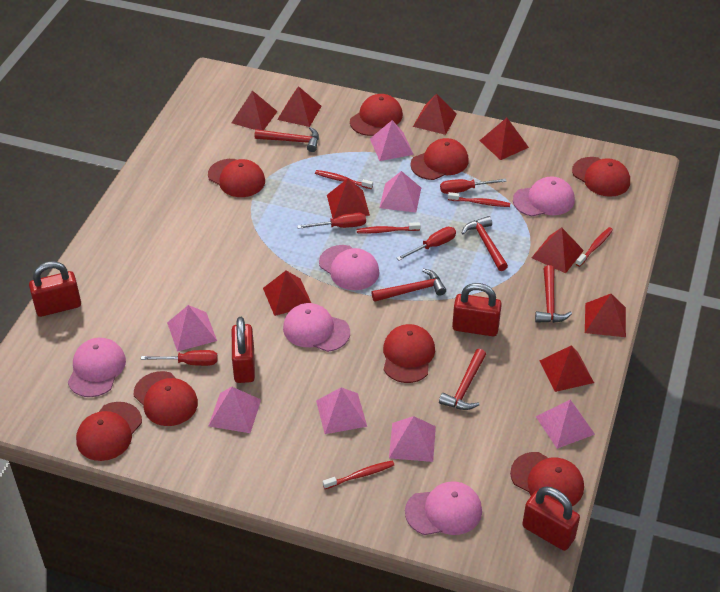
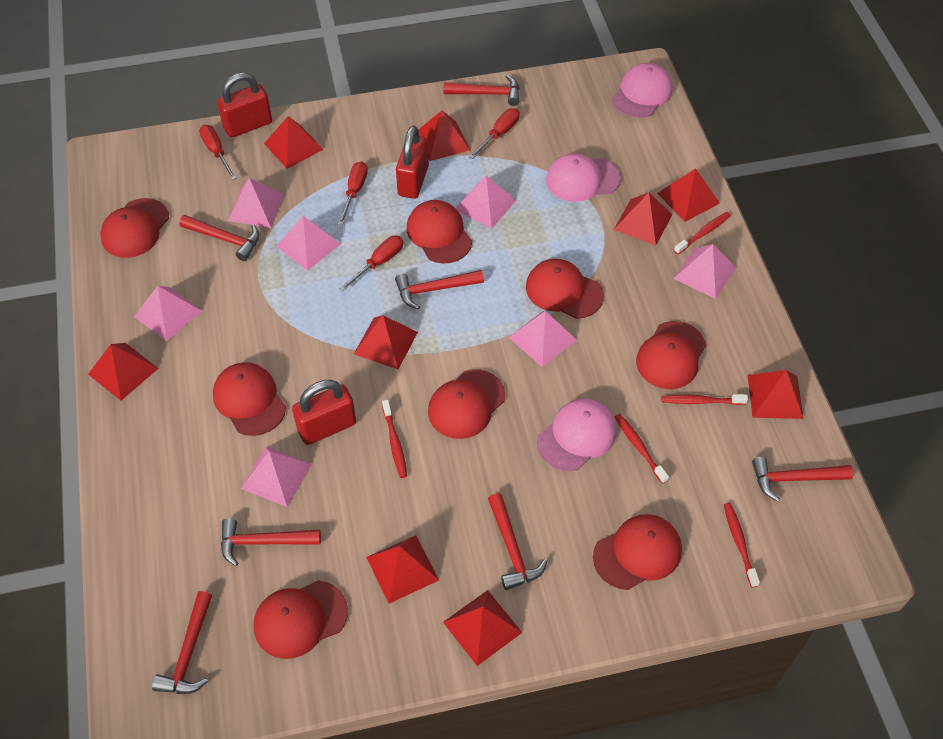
pink cap: 5 -> 3
red hammer: 5 -> 7
red padlock: 4 -> 3

